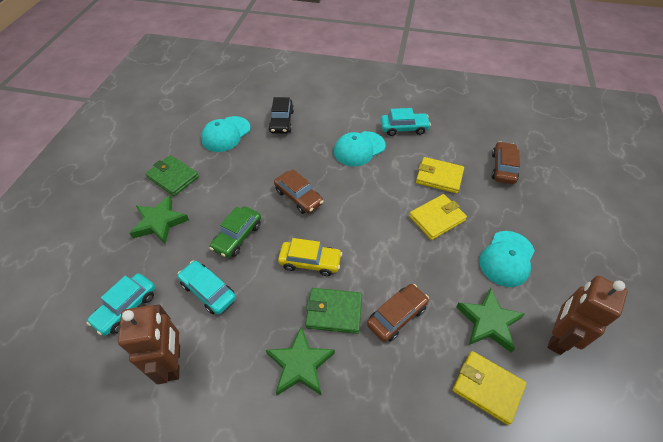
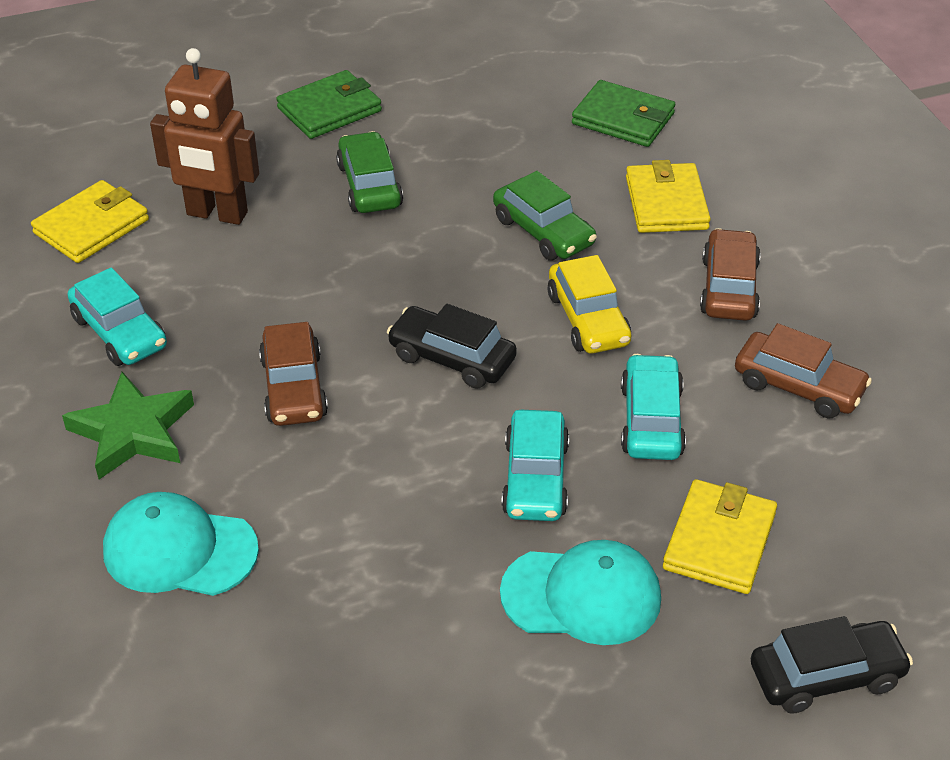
black car: 1 -> 2
brown robot: 2 -> 1
green car: 1 -> 2
green star: 3 -> 1
turquoise cap: 3 -> 2

